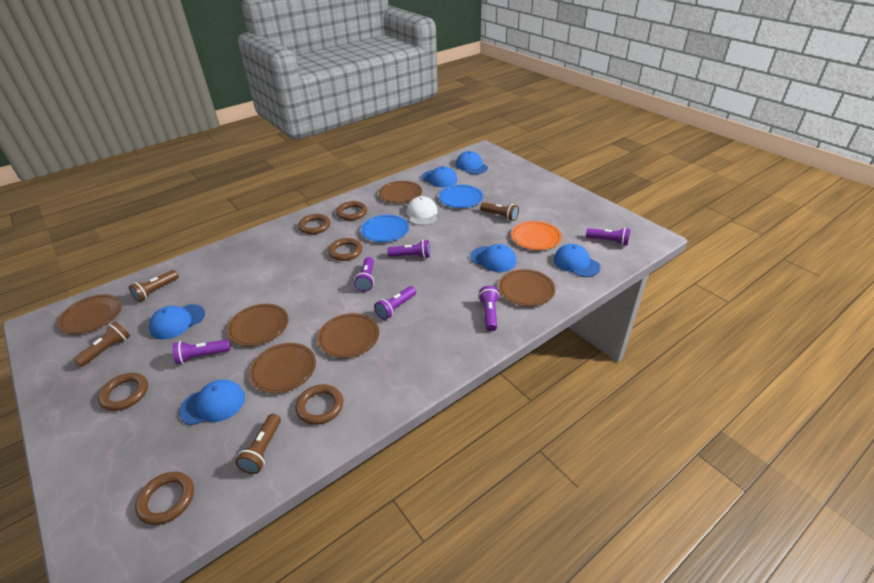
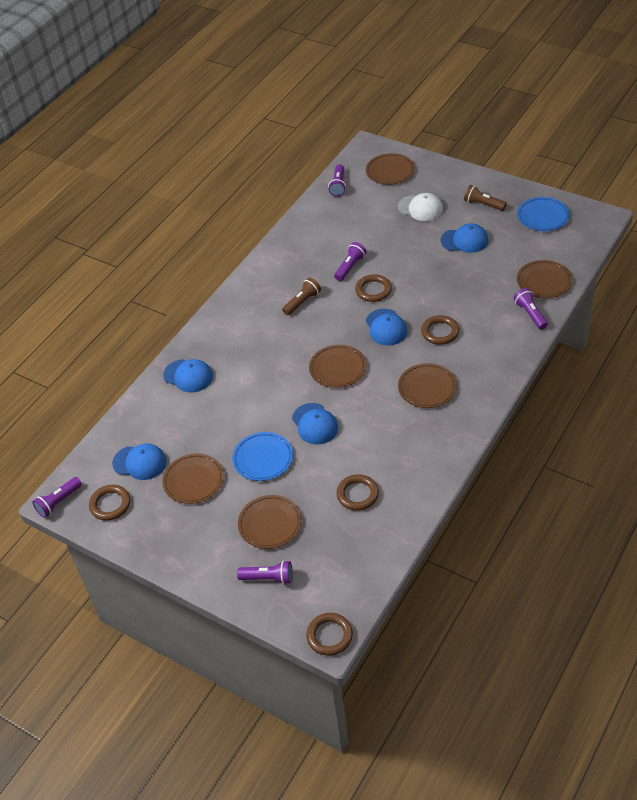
blue cap: 6 -> 5
brown flashlight: 4 -> 2
brown ring: 6 -> 5
orange plate: 1 -> 0
purple flashlight: 6 -> 5

